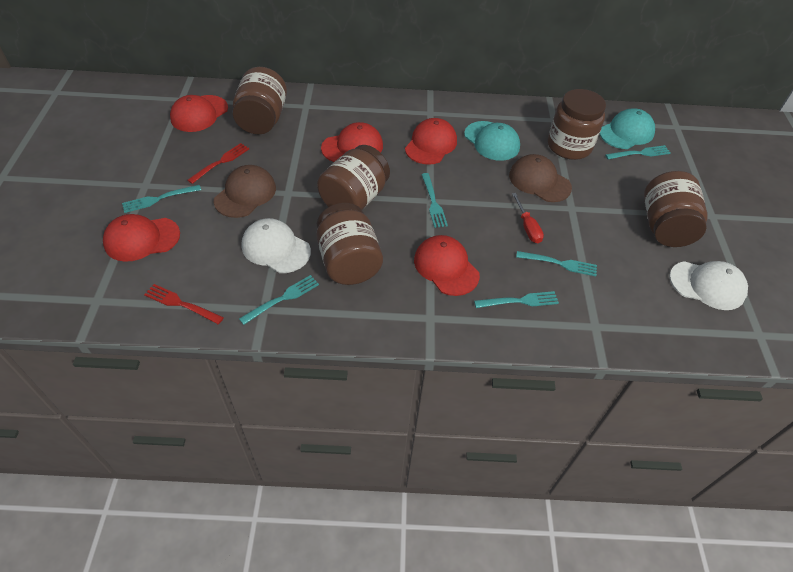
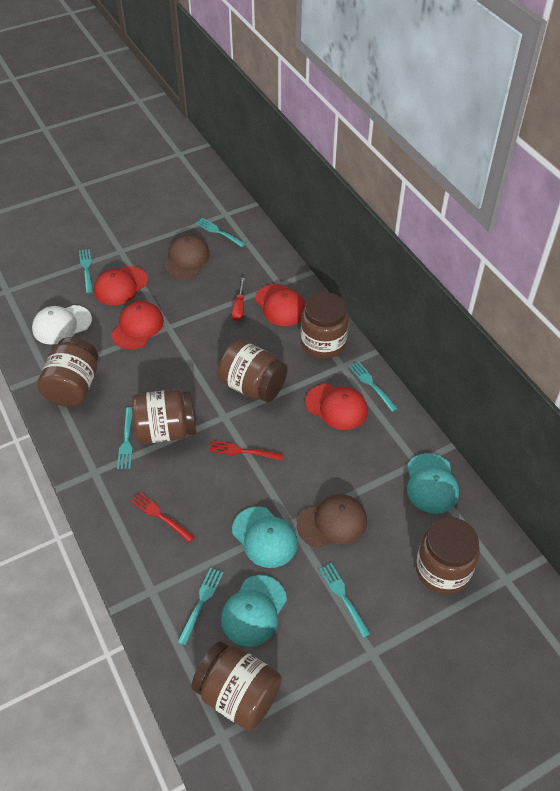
brown jar: 5 -> 6
red cap: 5 -> 4
turquoise cap: 2 -> 3
white cap: 2 -> 1

